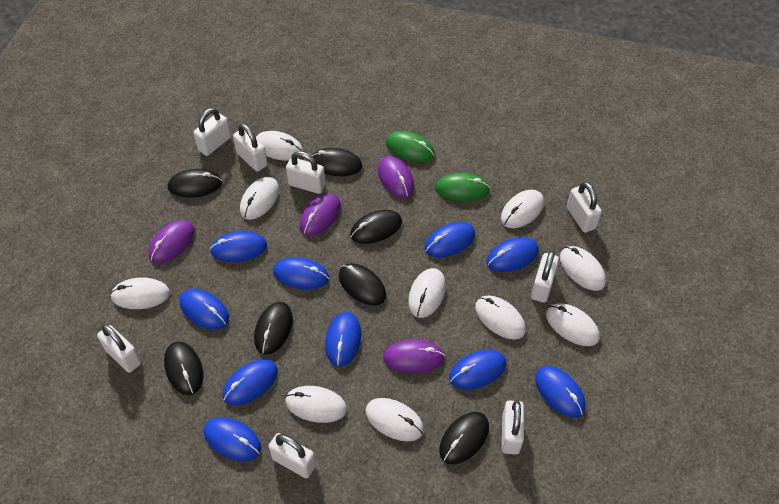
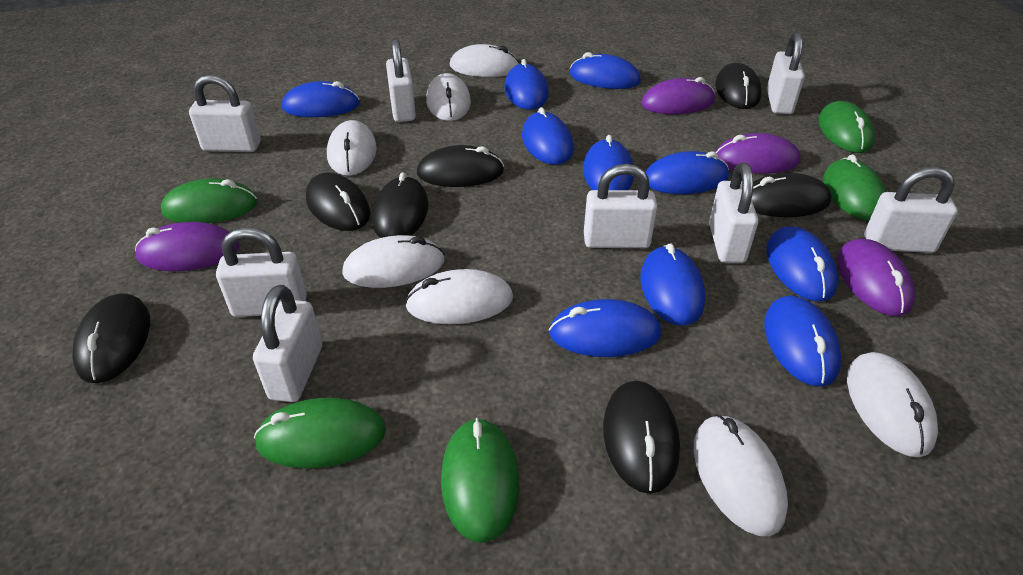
green mouse: 2 -> 5
white mouse: 10 -> 7

